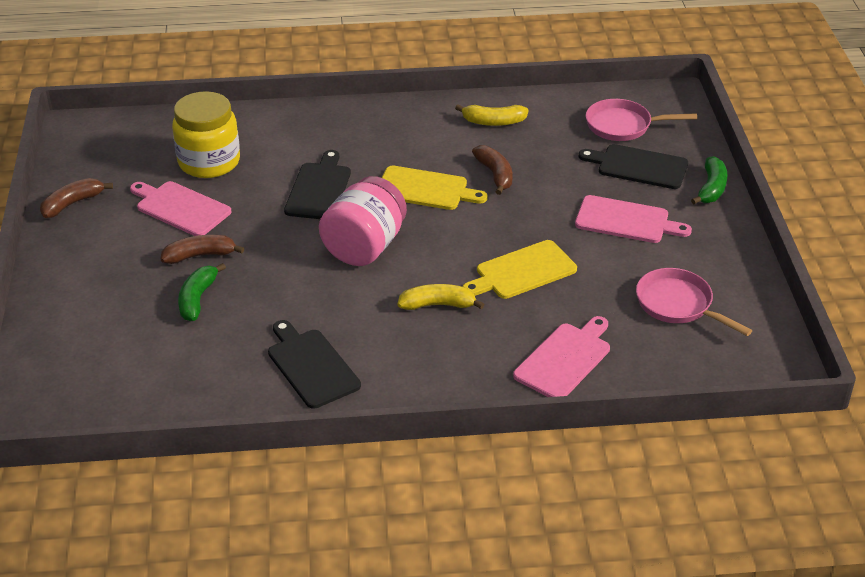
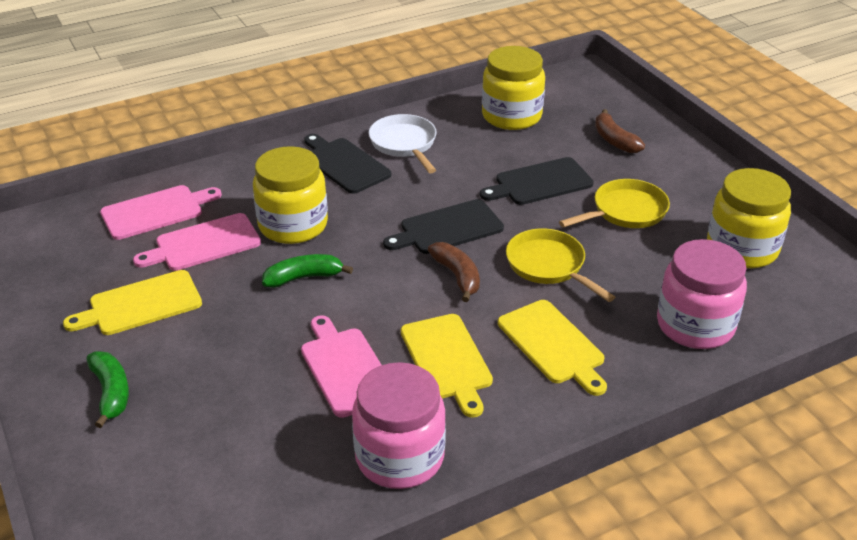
brown banana: 3 -> 2
pink jar: 1 -> 2
pink pan: 2 -> 0
white pan: 0 -> 1
yellow banana: 2 -> 0
yellow cutting board: 2 -> 3
yellow jar: 1 -> 3
yellow pan: 0 -> 2

